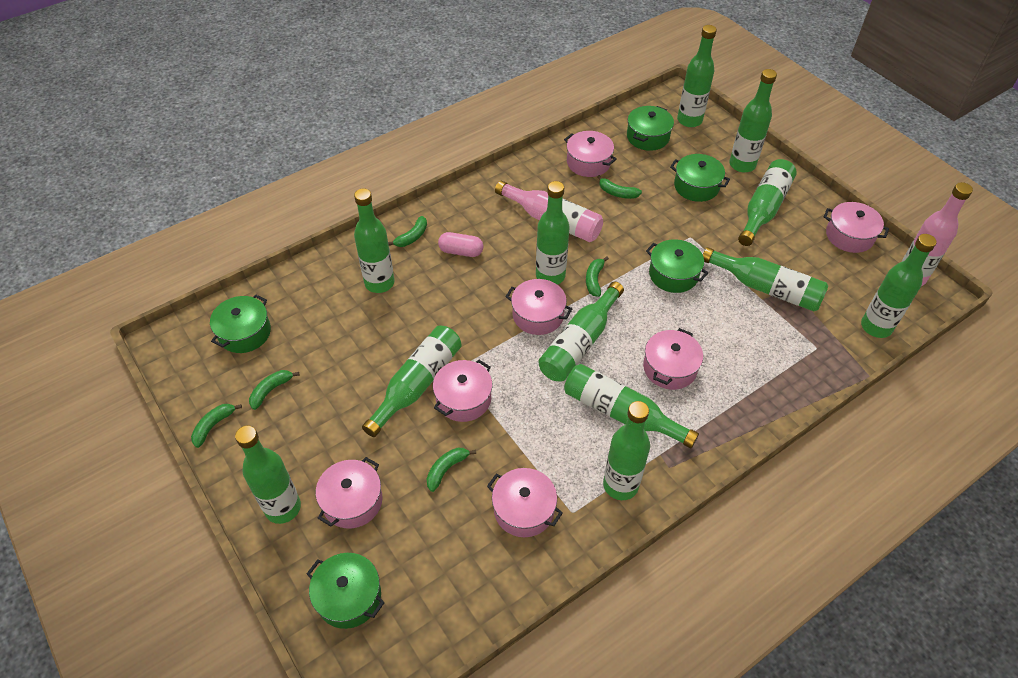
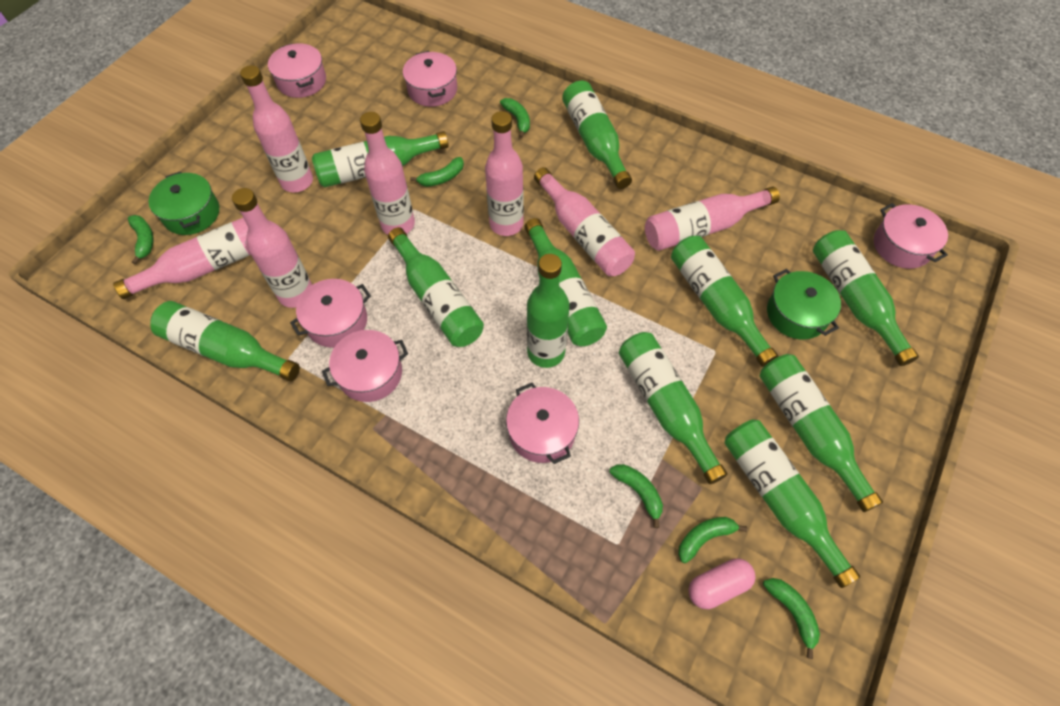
green bottle: 12 -> 11
green pot: 5 -> 2
pink bottle: 2 -> 7
pink pot: 7 -> 6

